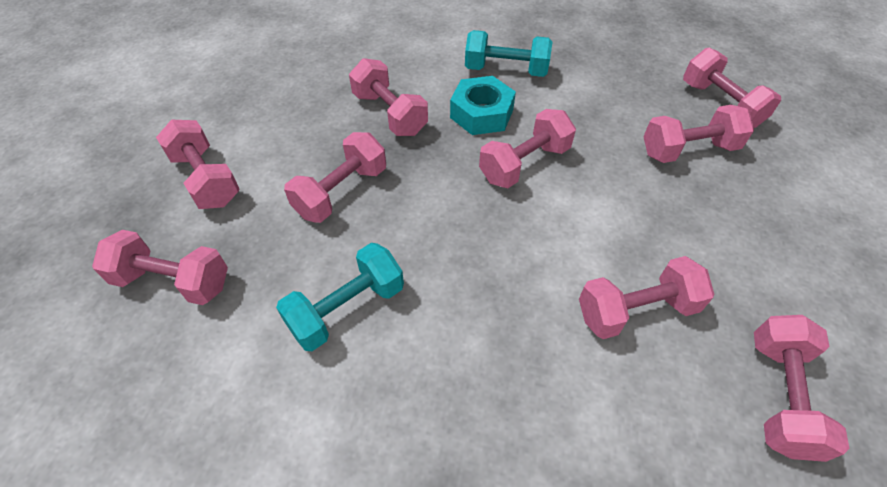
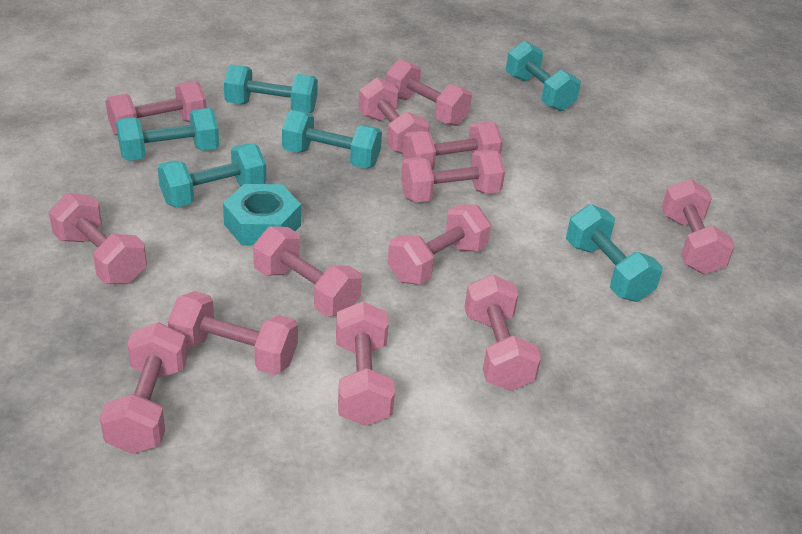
pink dumbbell: 9 -> 13
turquoise dumbbell: 2 -> 6

